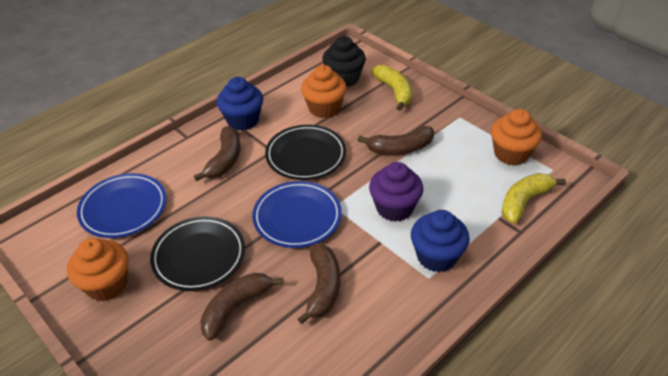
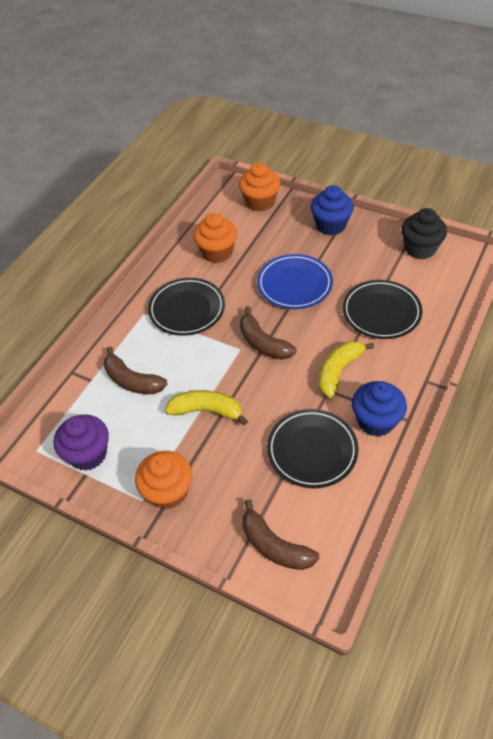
black plate: 2 -> 3
blue plate: 2 -> 1
brown banana: 4 -> 3

